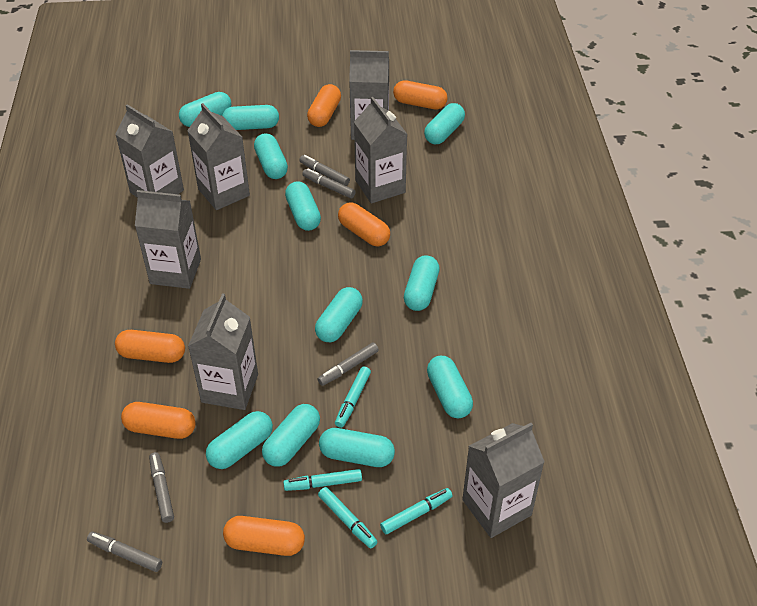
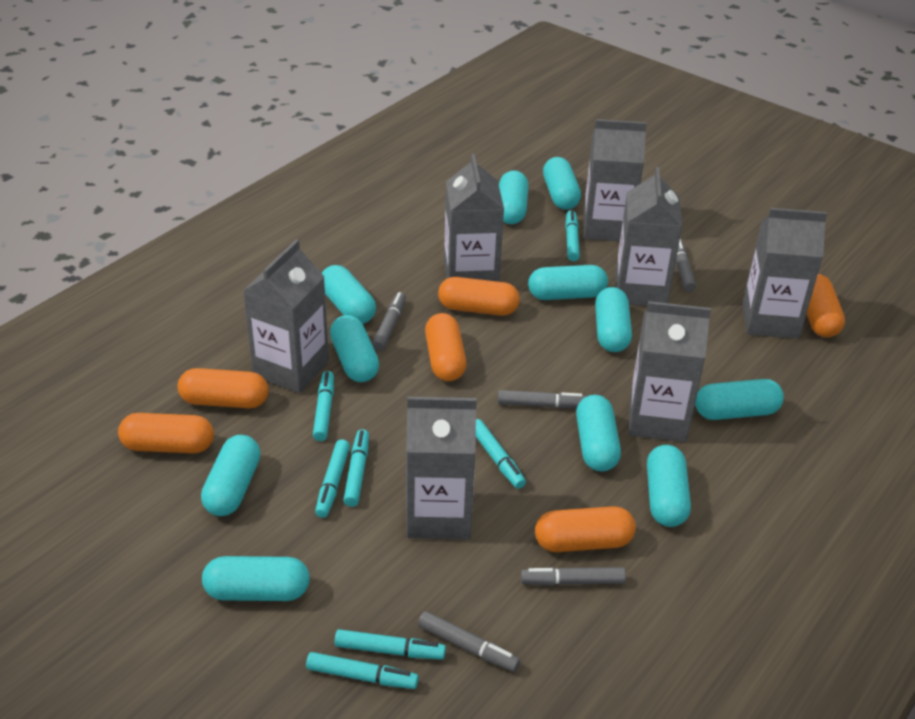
turquoise marker: 4 -> 7

